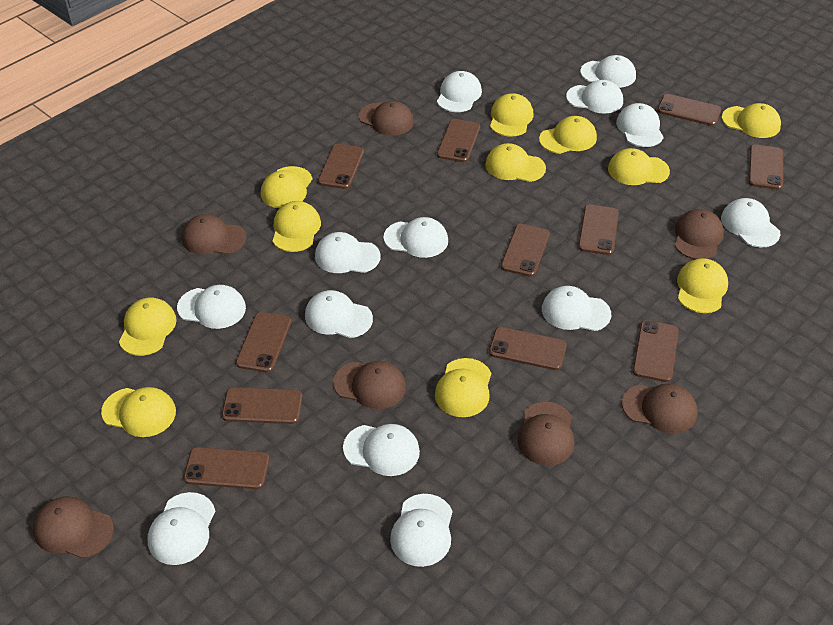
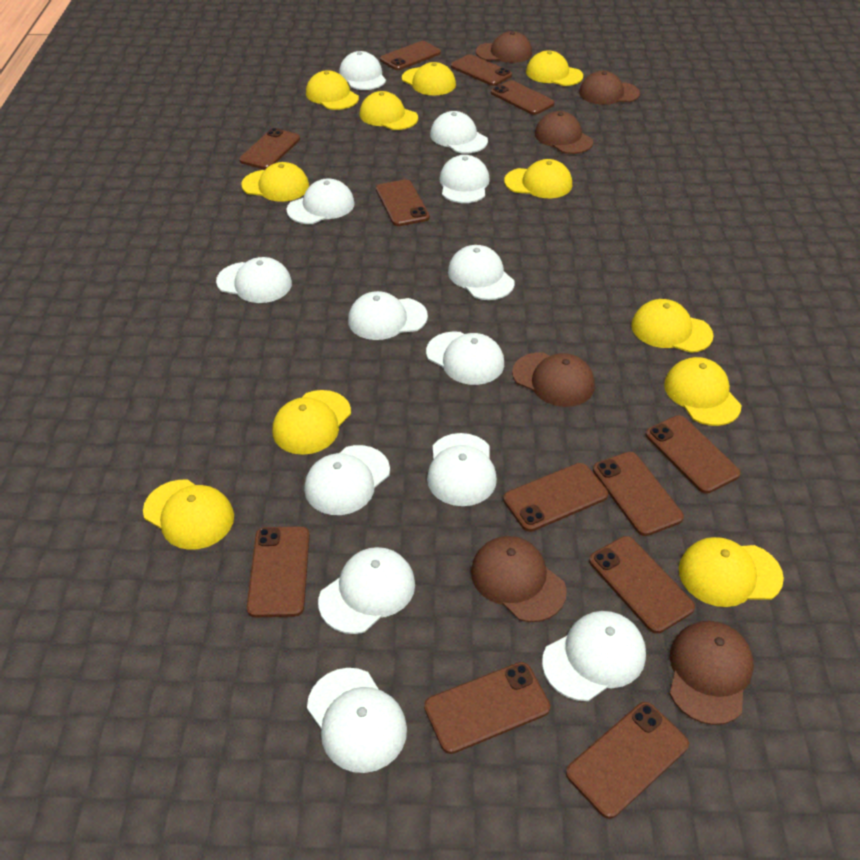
brown cap: 7 -> 6
brown phone: 11 -> 12

